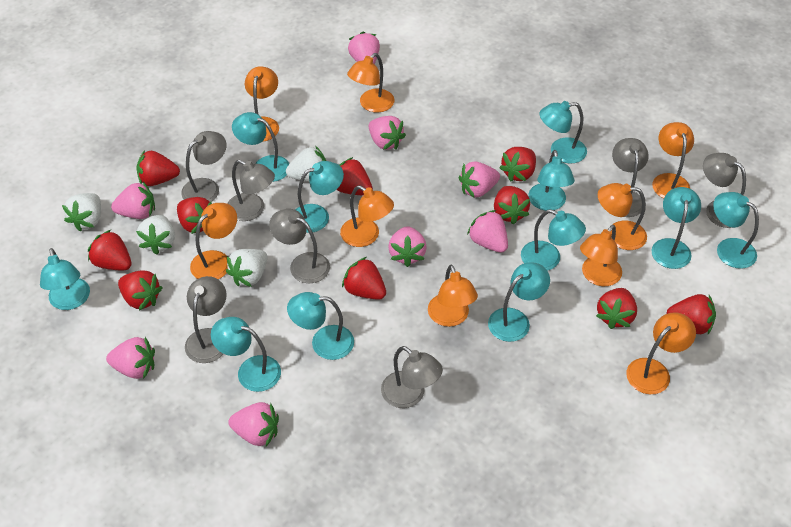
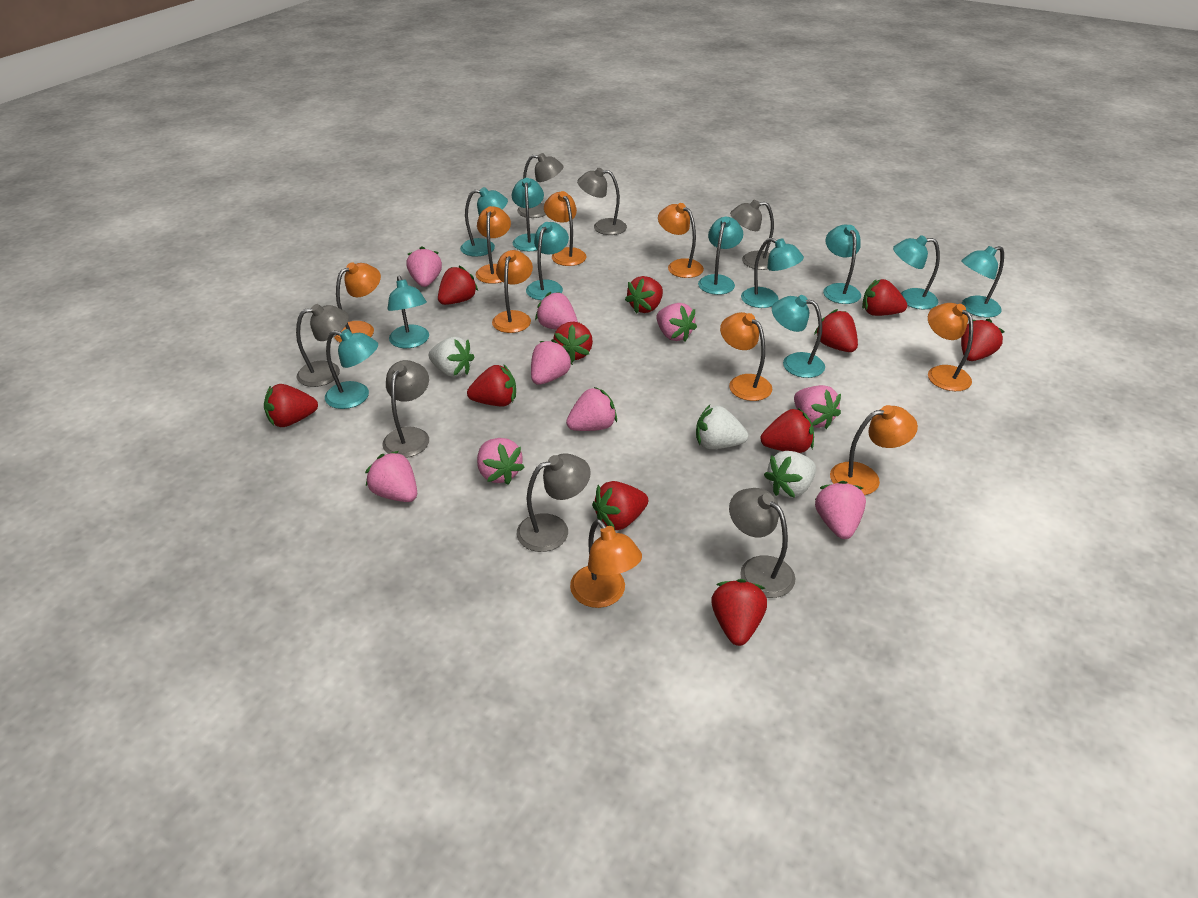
pink strawberry: 8 -> 9
red strawberry: 10 -> 11
white strawberry: 4 -> 3

